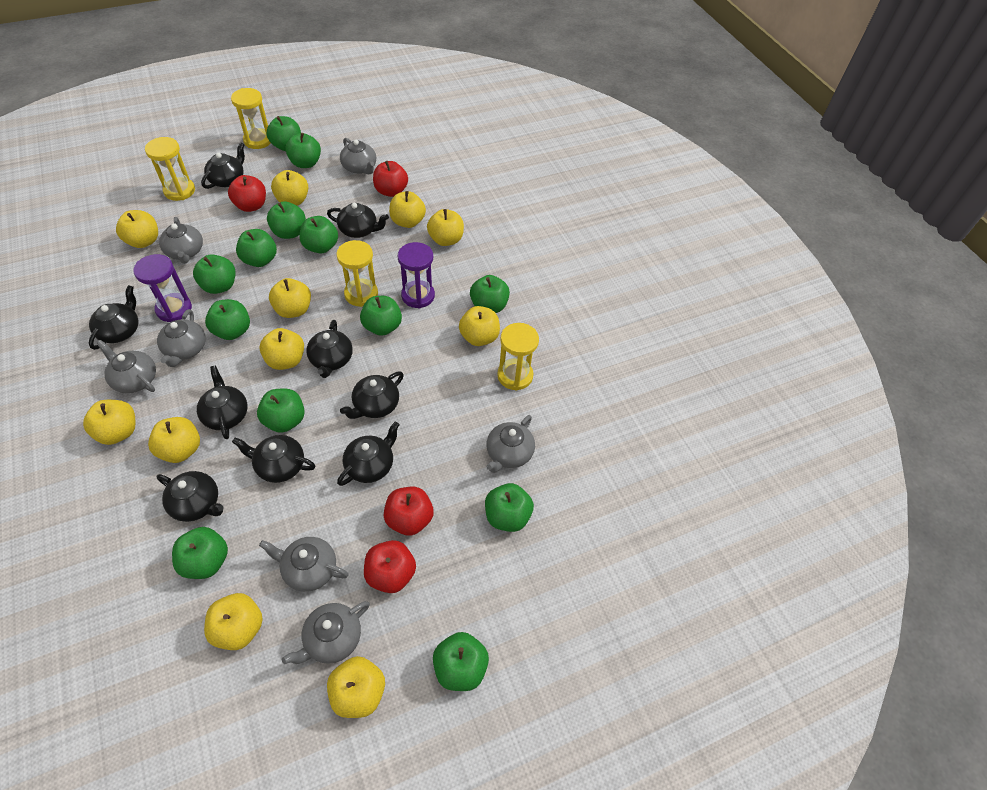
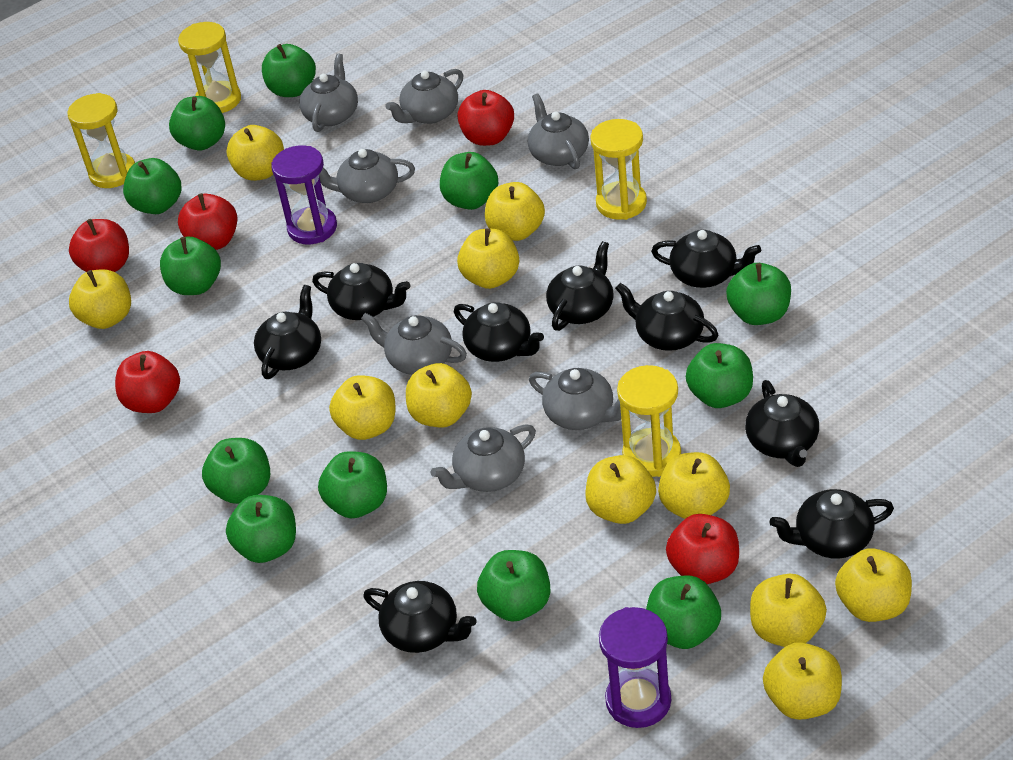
green apple: 13 -> 12
red apple: 4 -> 5

